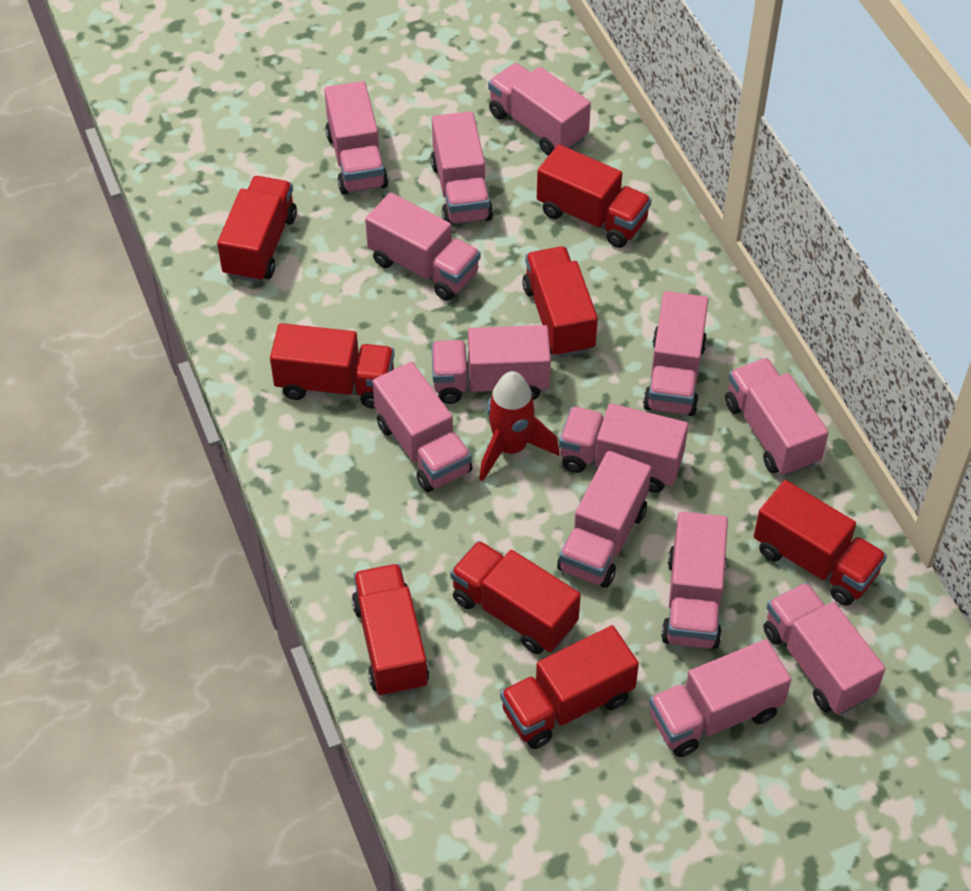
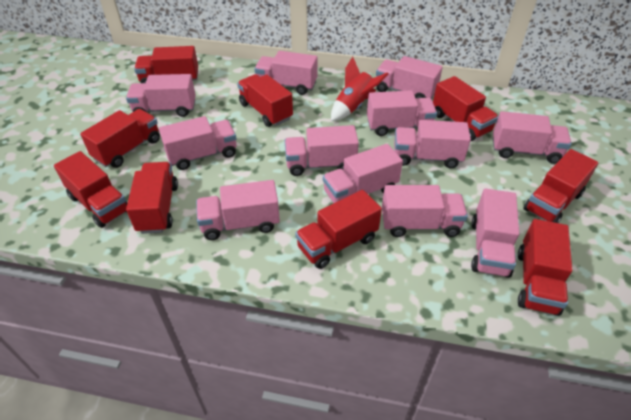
pink truck: 13 -> 12
red truck: 8 -> 9

